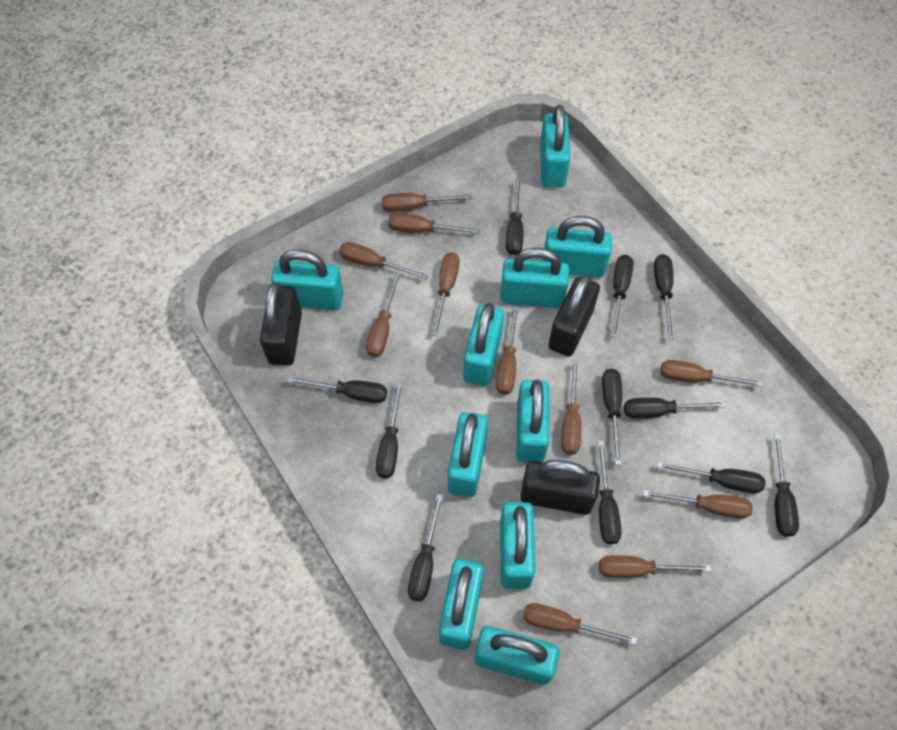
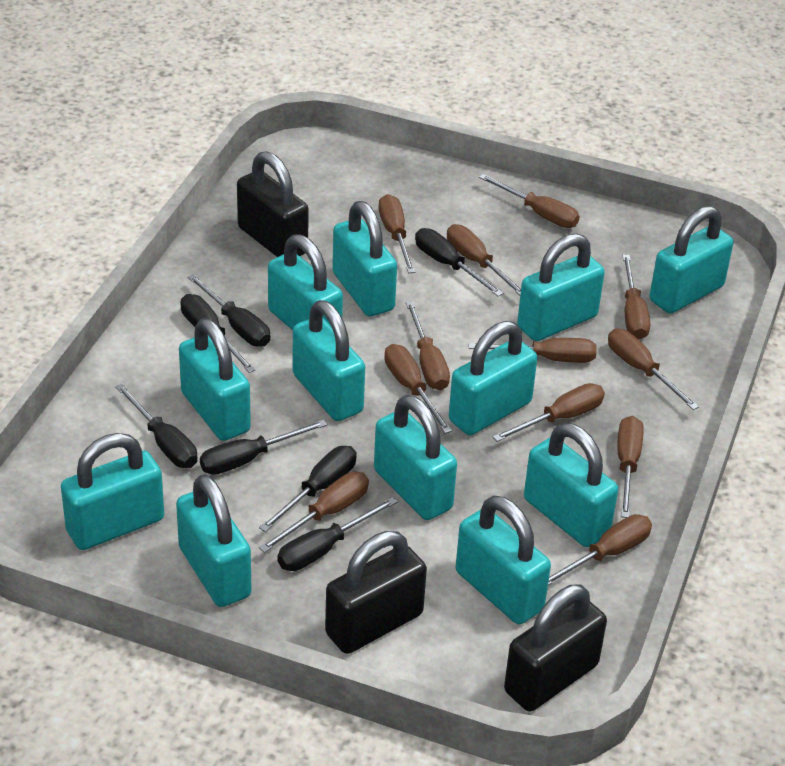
black screwdriver: 11 -> 7
brown screwdriver: 11 -> 12
turquoise padlock: 10 -> 12

